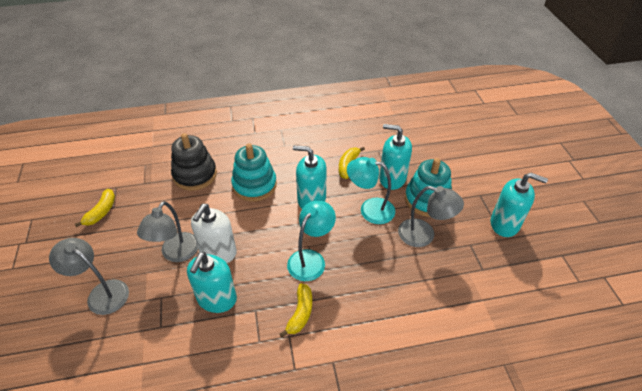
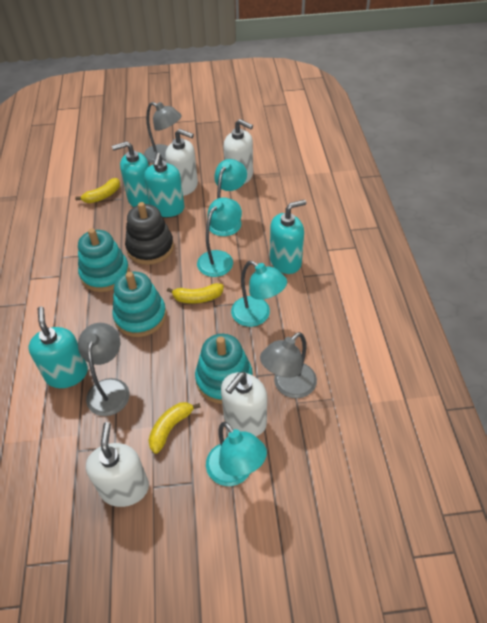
turquoise lamp: 2 -> 4
turquoise stacking toy: 2 -> 3
white soap dispenser: 1 -> 4

